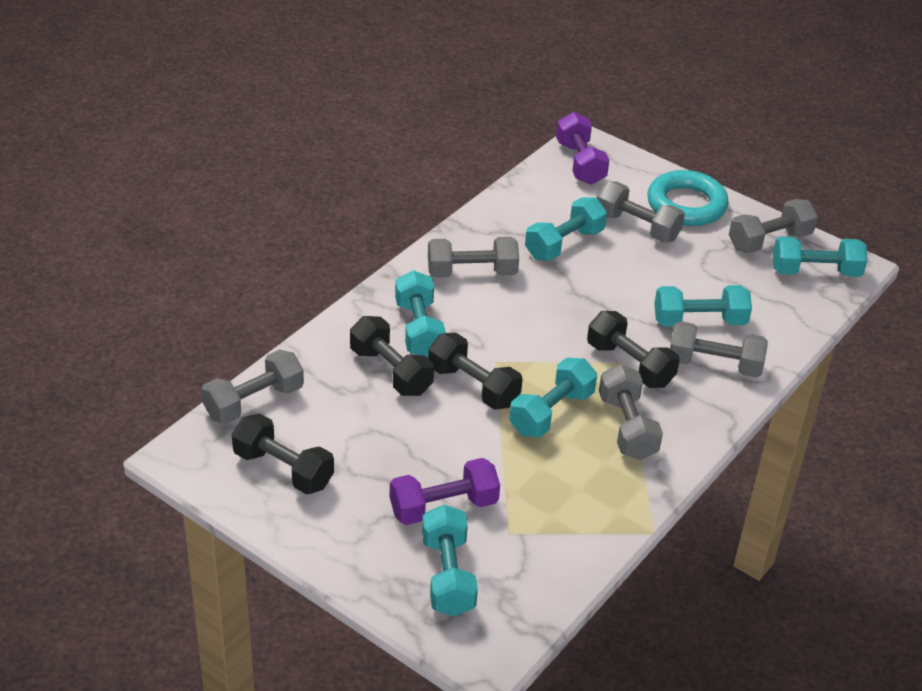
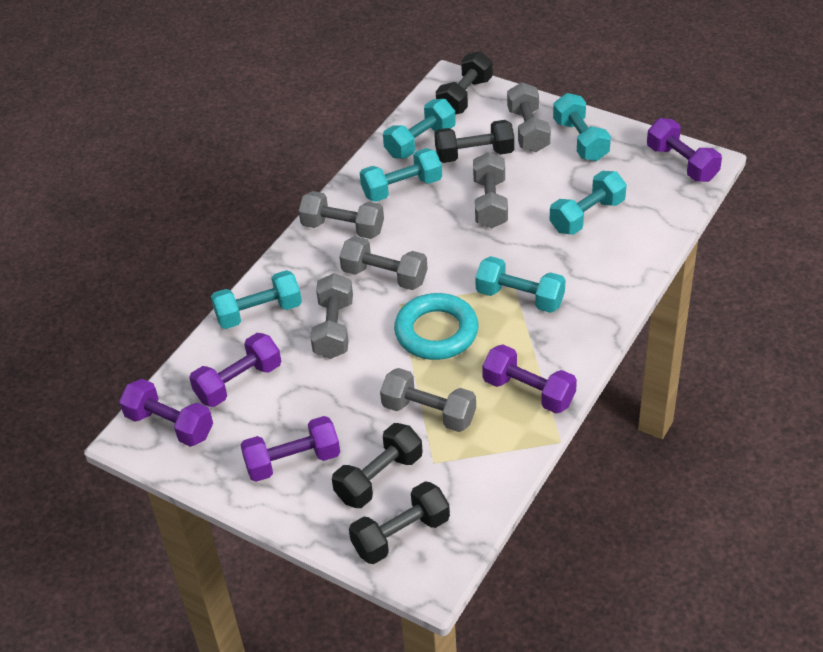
purple dumbbell: 2 -> 5

